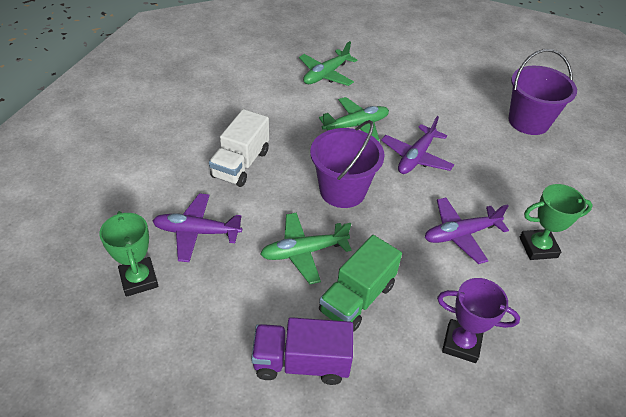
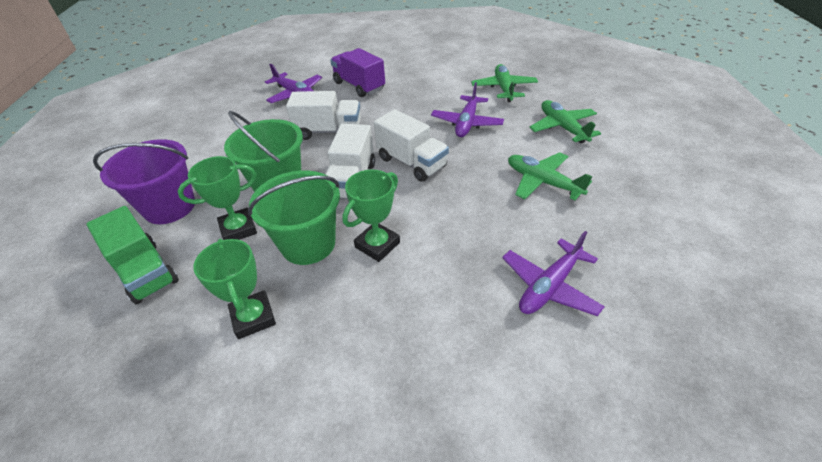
green bucket: 0 -> 2
green trophy: 2 -> 3
purple bucket: 2 -> 1
purple trophy: 1 -> 0
white truck: 1 -> 3

